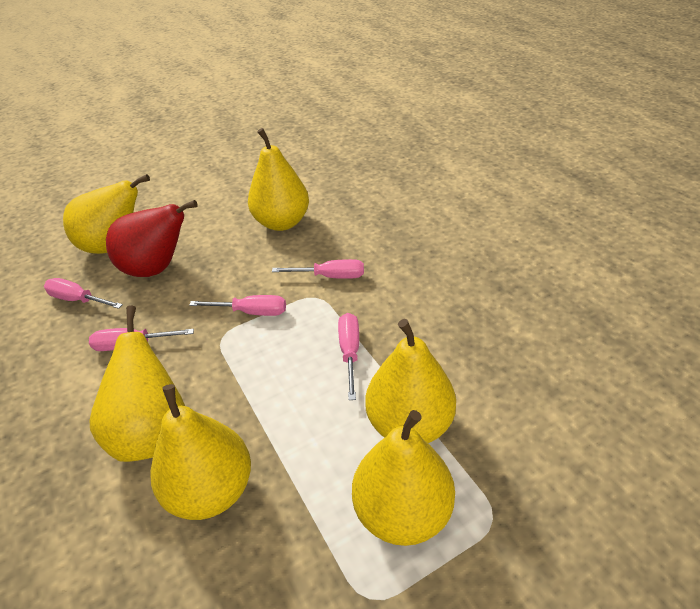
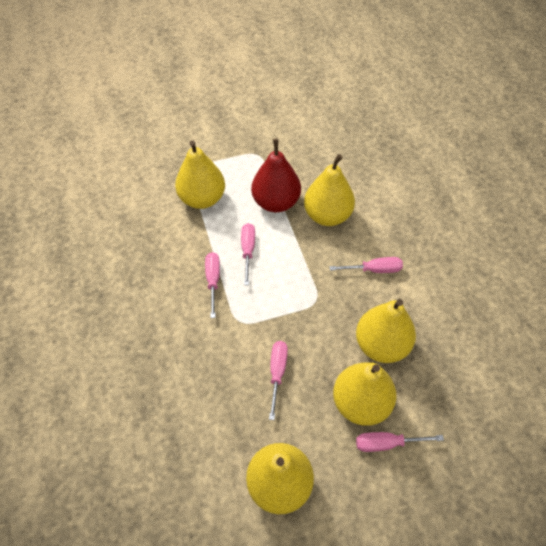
yellow pear: 6 -> 5

